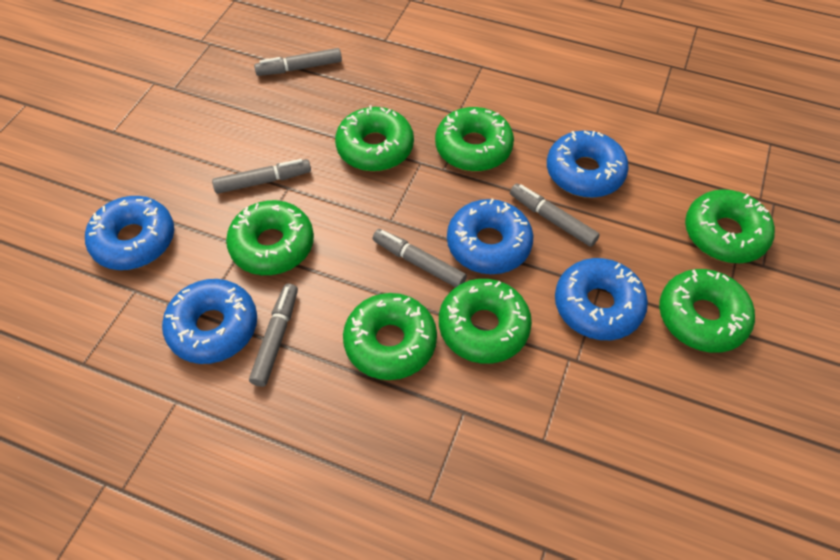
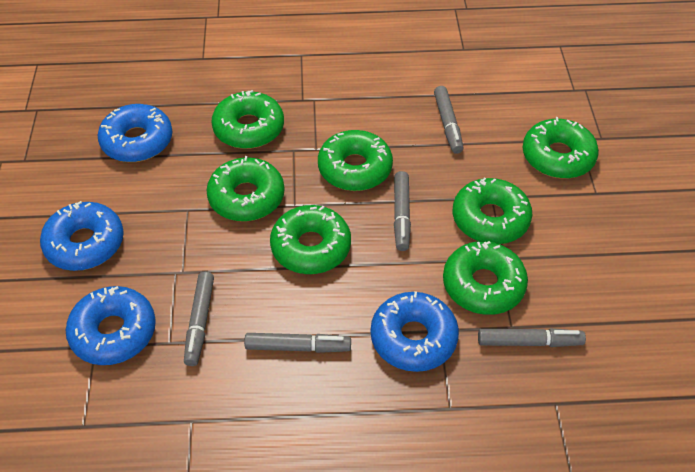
blue donut: 5 -> 4

